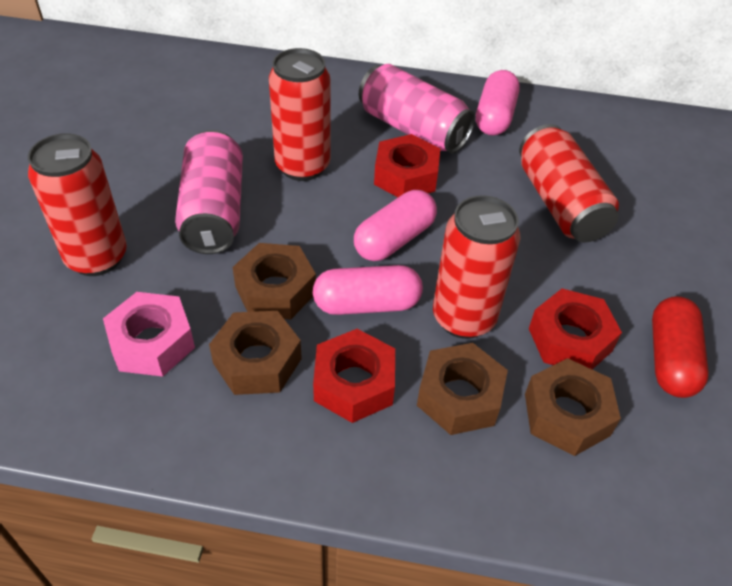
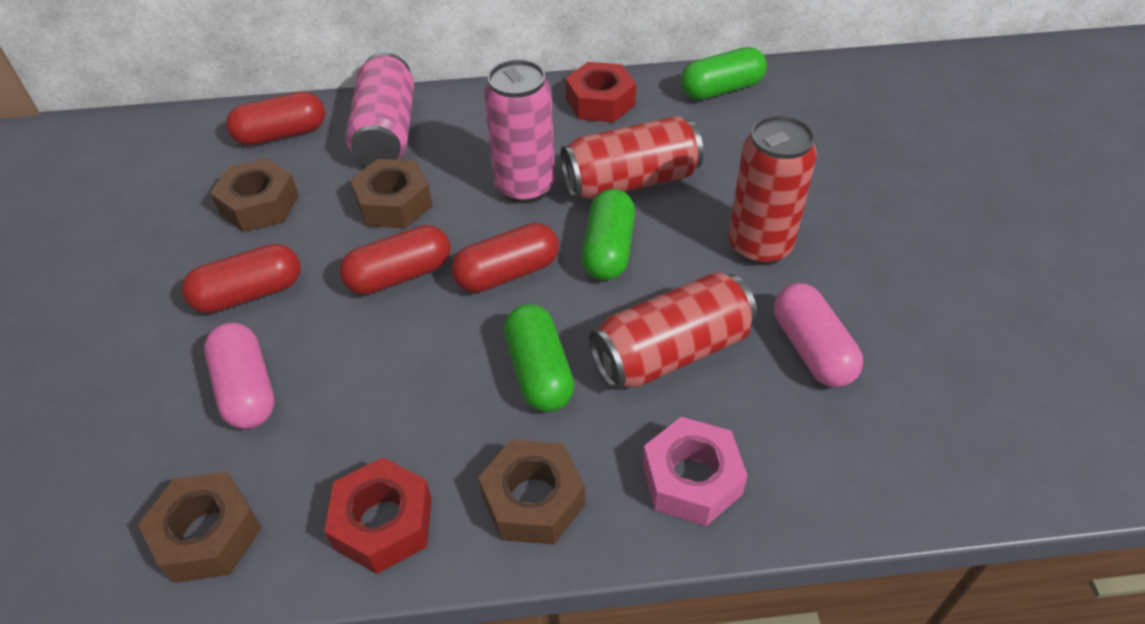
green capsule: 0 -> 3
pink capsule: 3 -> 2
red can: 4 -> 3
red capsule: 1 -> 4
red nut: 3 -> 2

